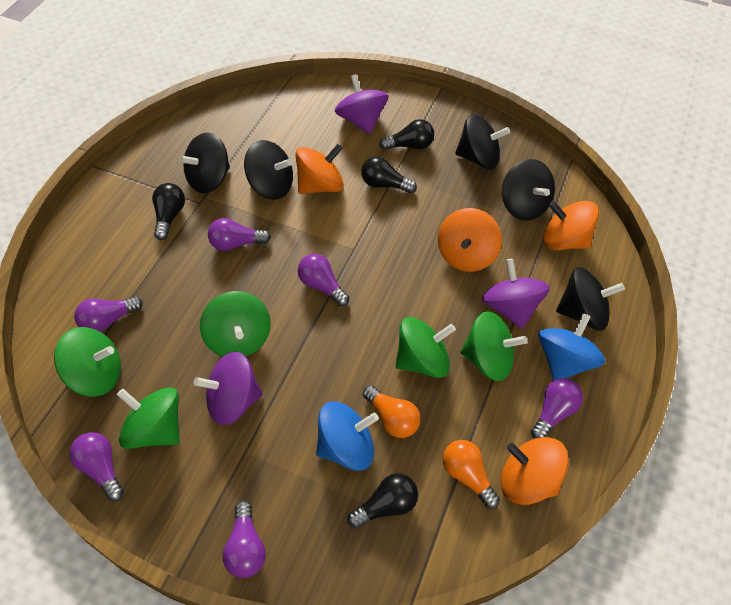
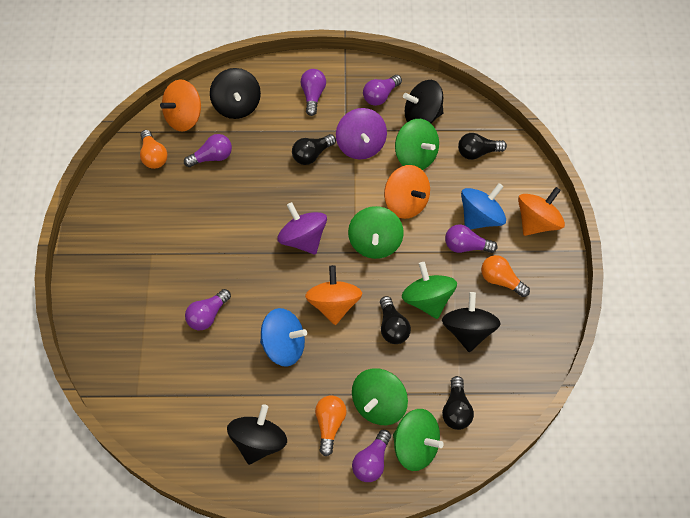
black spinning top: 5 -> 4
orange light bulb: 2 -> 3
purple spinning top: 3 -> 2

